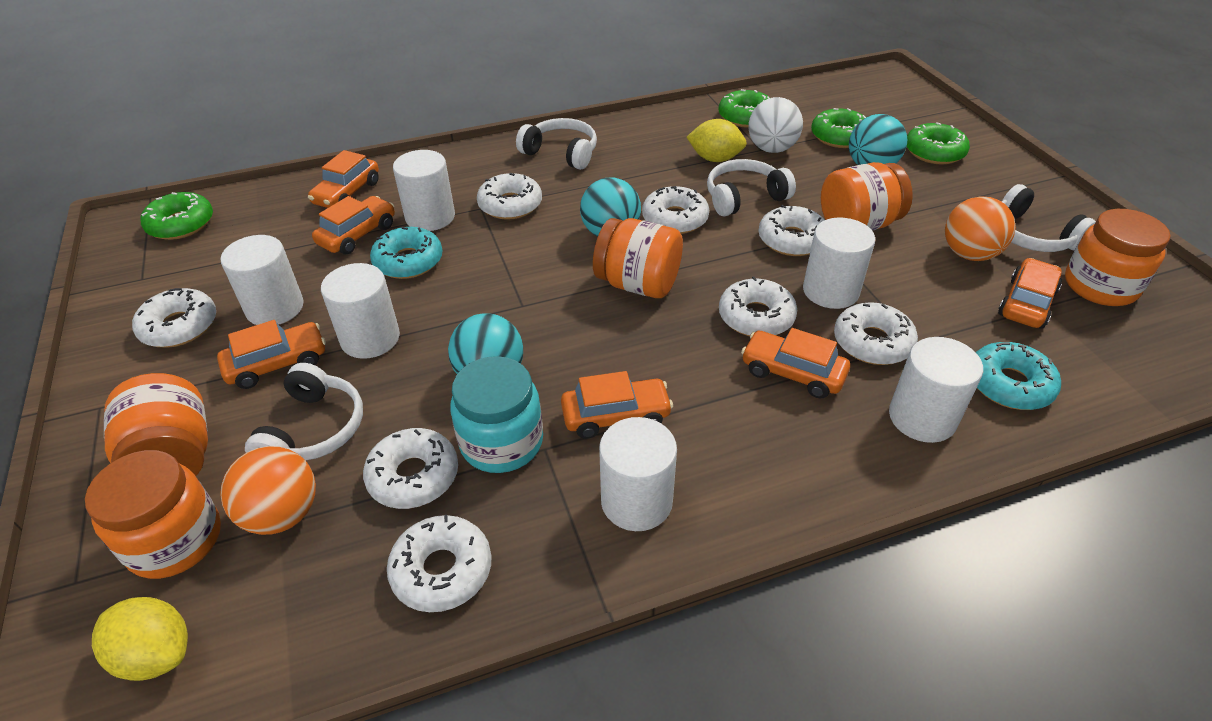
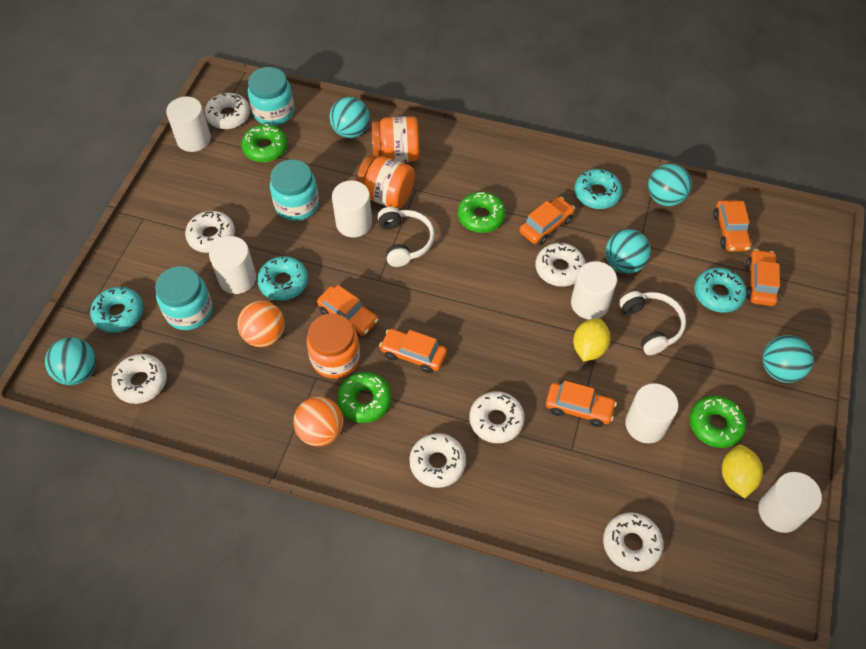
orange jar: 5 -> 3
turquoise ball: 3 -> 5
turquoise donut: 2 -> 4
turquoise jar: 1 -> 3
white ball: 1 -> 0
white donut: 8 -> 7
white headphones: 4 -> 2

